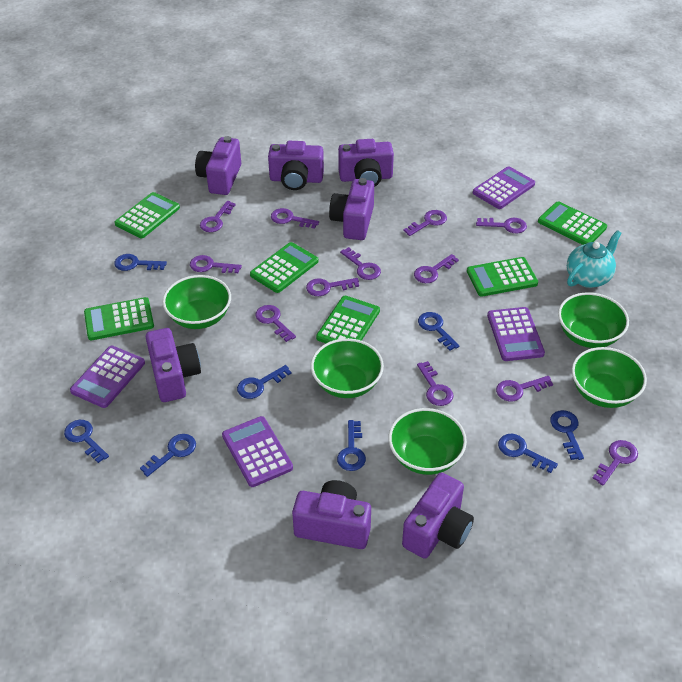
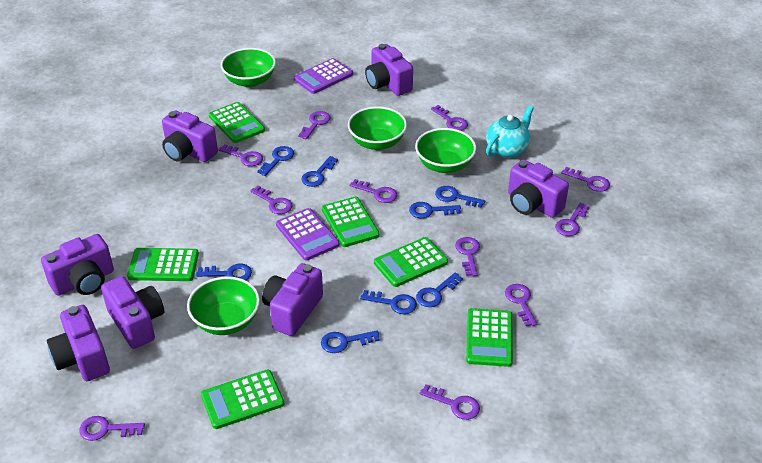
green bowl: 5 -> 4
purple calculator: 4 -> 2
purple key: 12 -> 11

